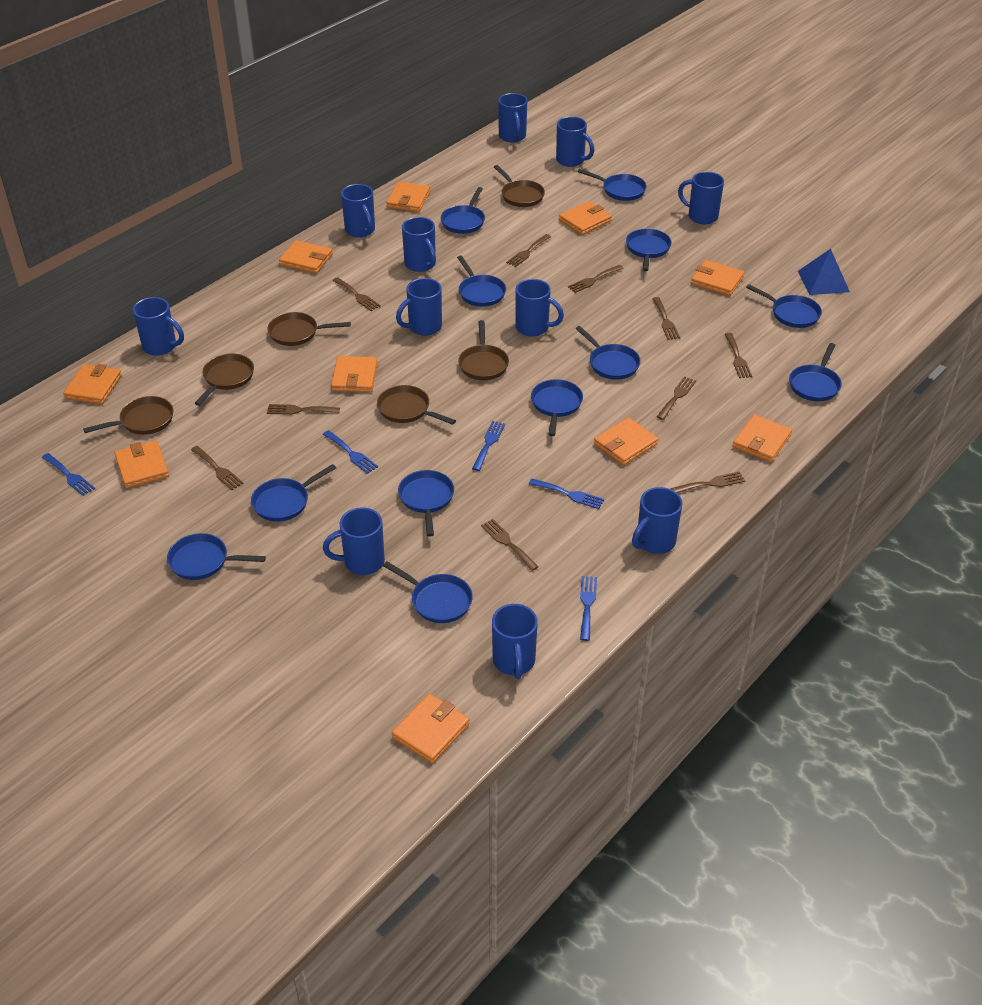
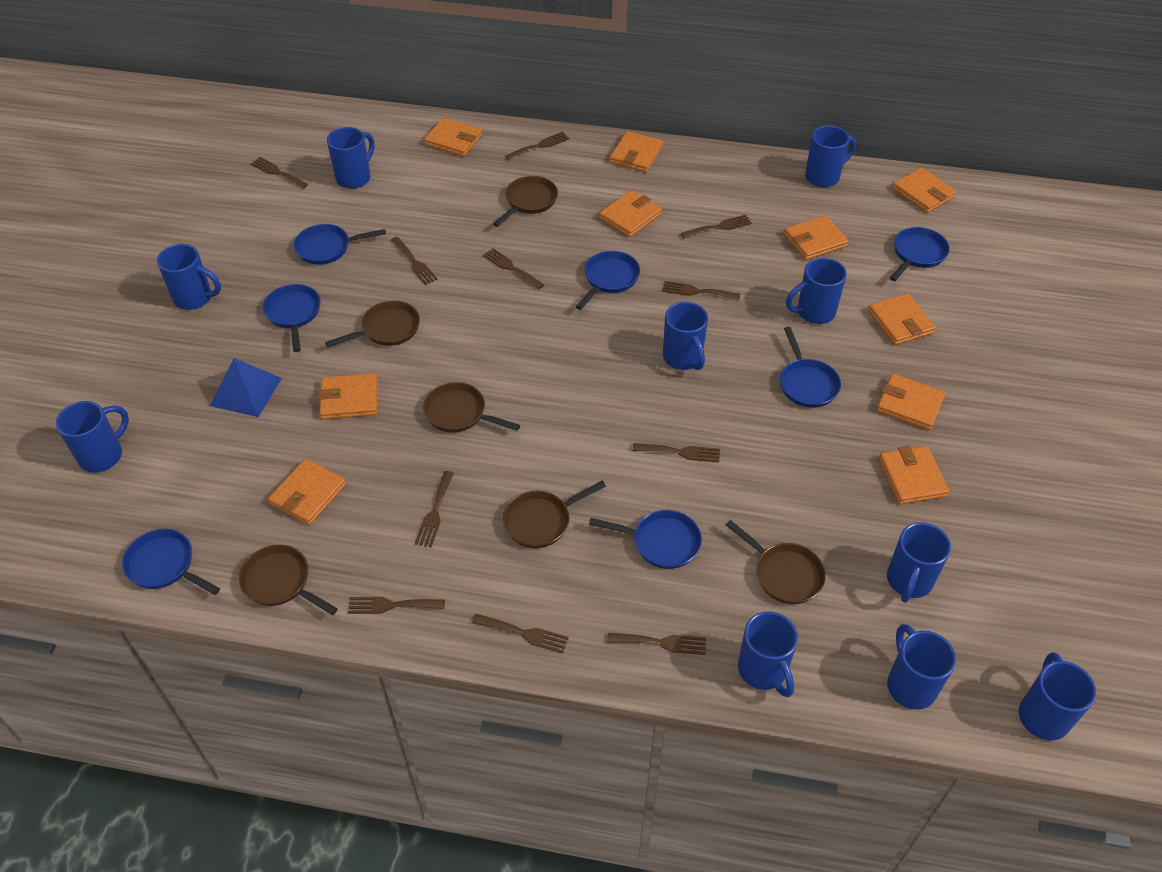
blue fork: 5 -> 0
blue mug: 11 -> 10
blue pan: 12 -> 7
brown fork: 10 -> 11

